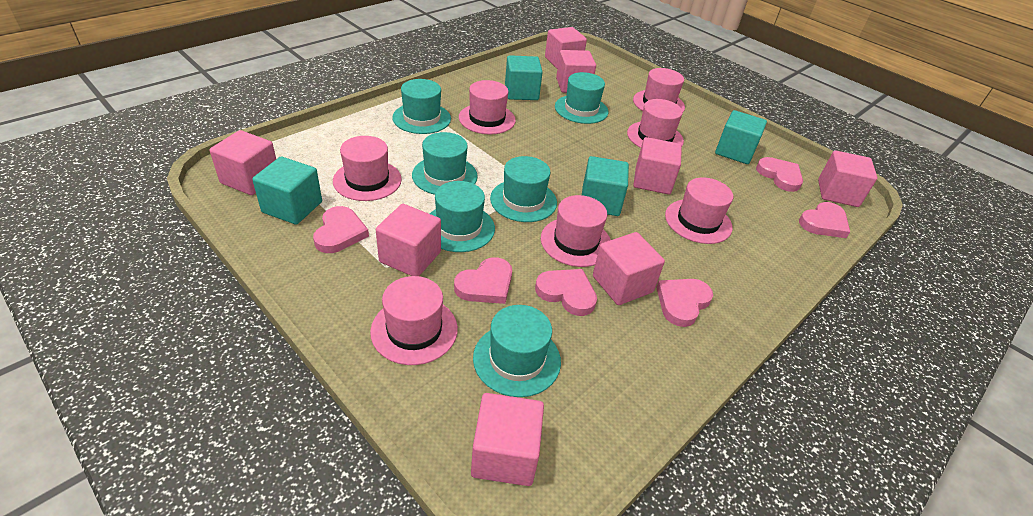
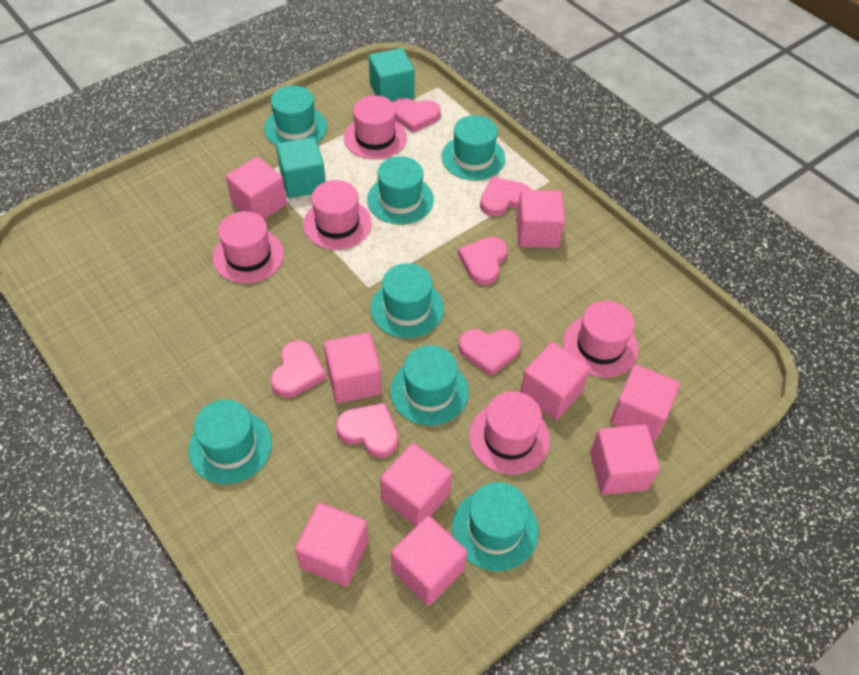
pink cube: 8 -> 9
pink hat: 7 -> 5
turquoise cube: 4 -> 2
turquoise hat: 6 -> 7

